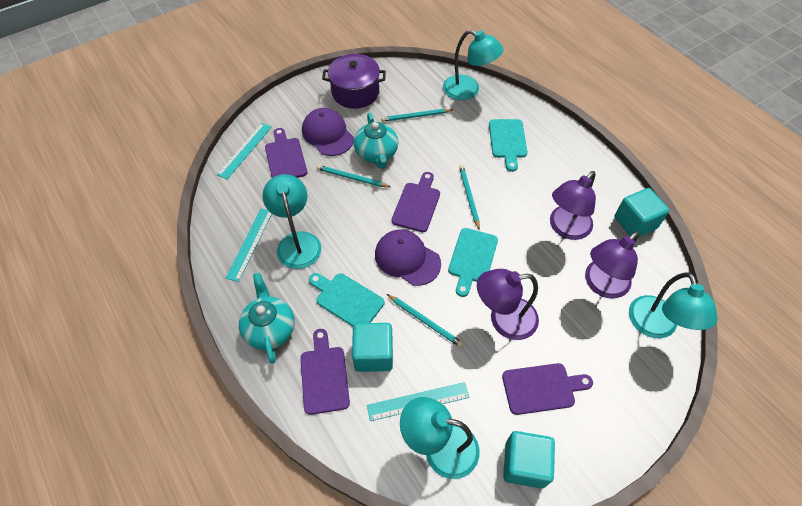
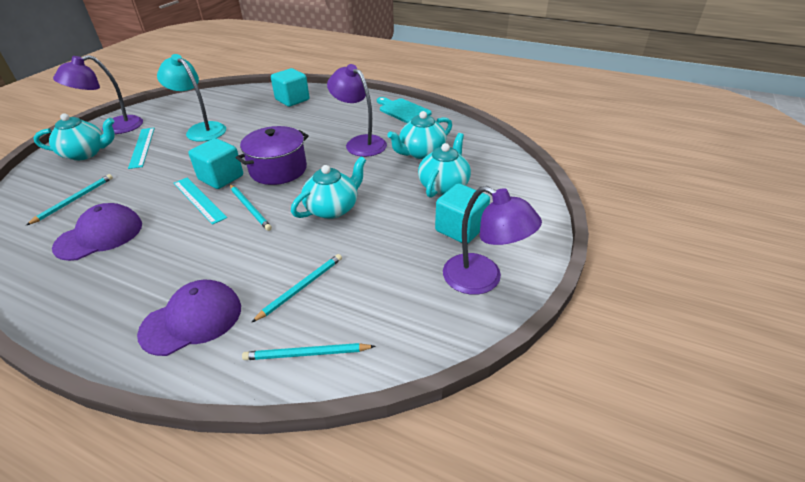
purple cutting board: 4 -> 0
turquoise cutting board: 3 -> 1
turquoise lamp: 4 -> 1
turquoise ruler: 3 -> 2
turquoise teapot: 2 -> 4

